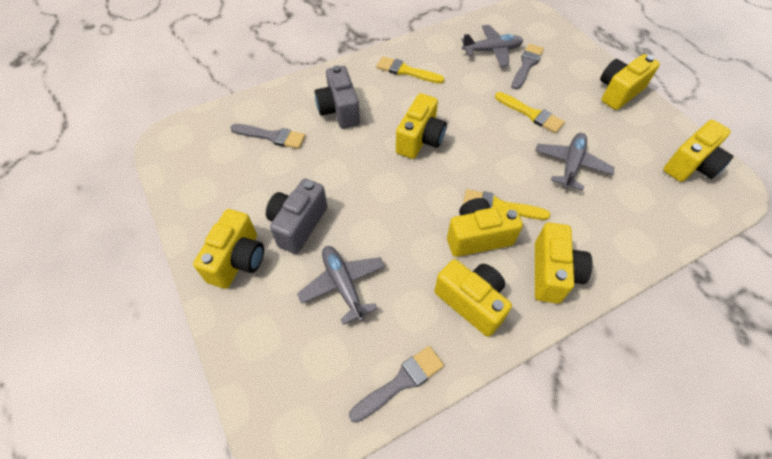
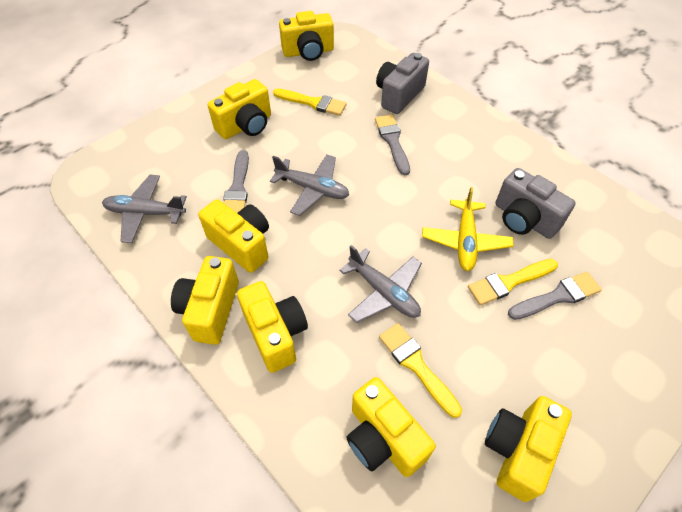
yellow plane: 0 -> 1

